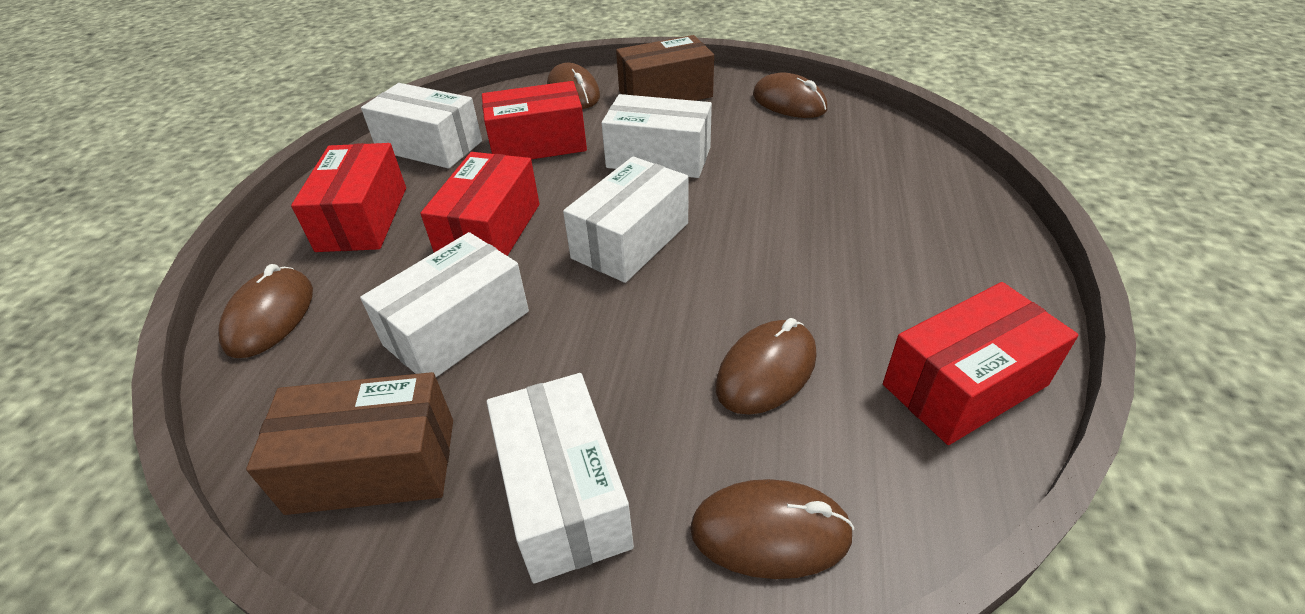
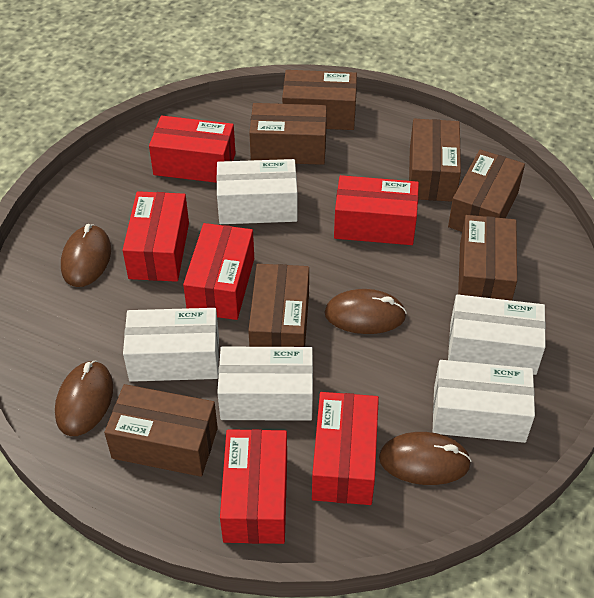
brown box: 2 -> 7
brown mouse: 5 -> 4
red box: 4 -> 6

